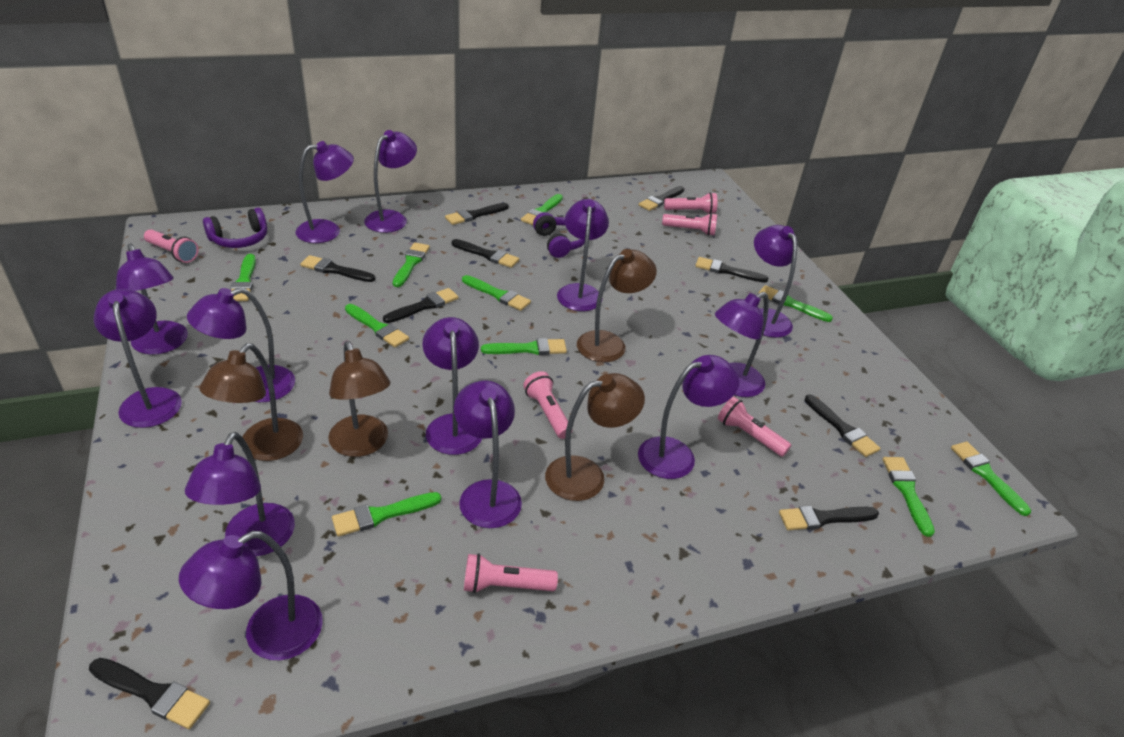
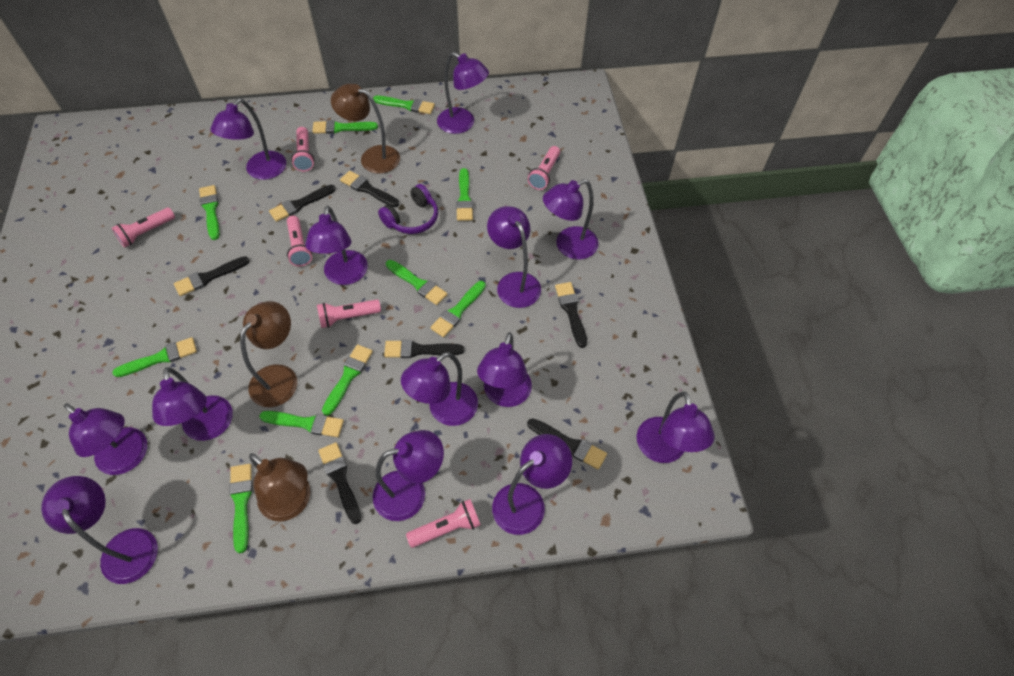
black brush: 9 -> 7
brown lamp: 4 -> 3
purple headphones: 2 -> 1

